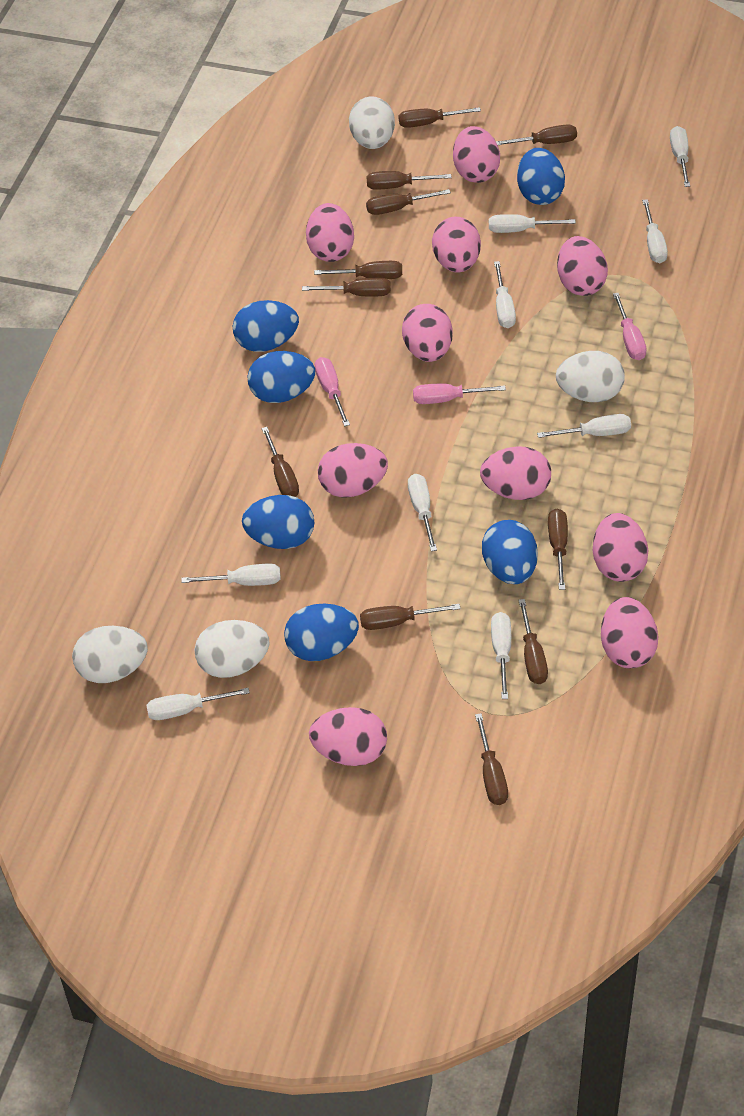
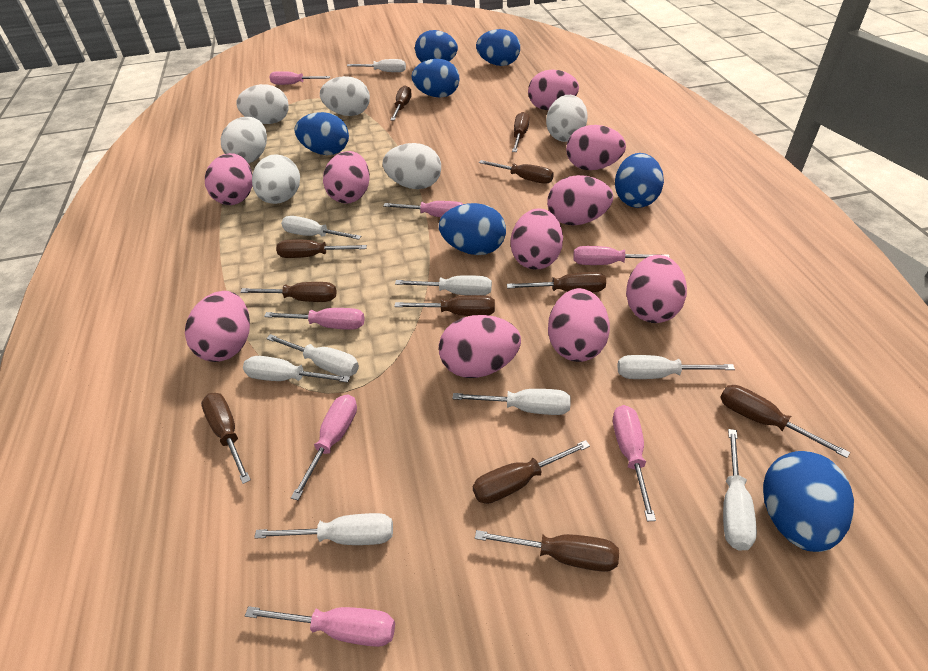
blue egg: 6 -> 7
pink screwdriver: 3 -> 7
white egg: 4 -> 6

